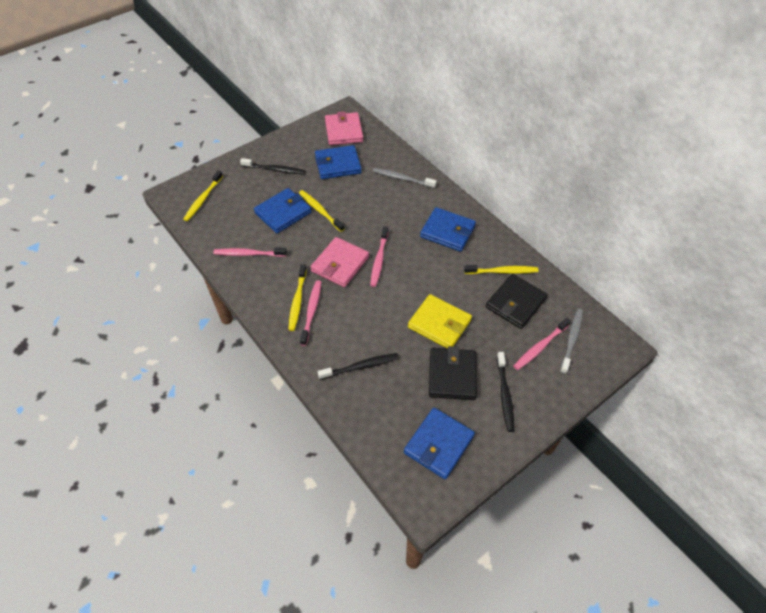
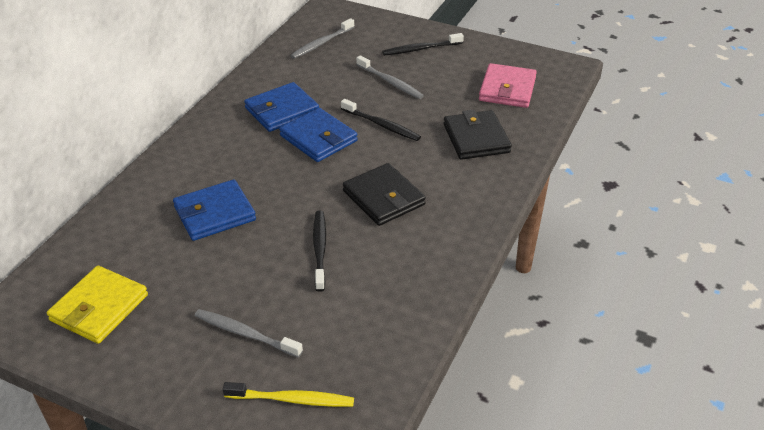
blue wallet: 4 -> 3
grey toothbrush: 2 -> 3
pink toothbrush: 4 -> 0
pink wallet: 2 -> 1
yellow toothbrush: 4 -> 1

